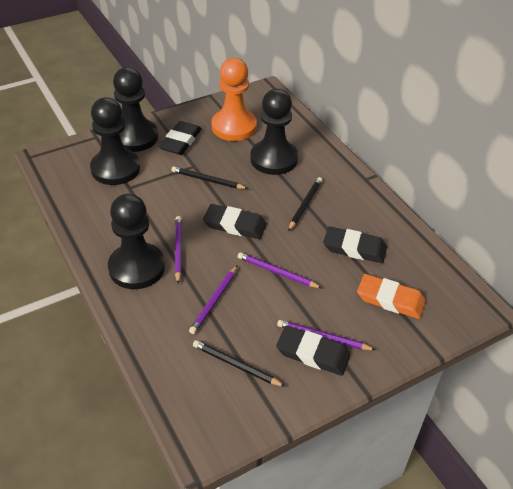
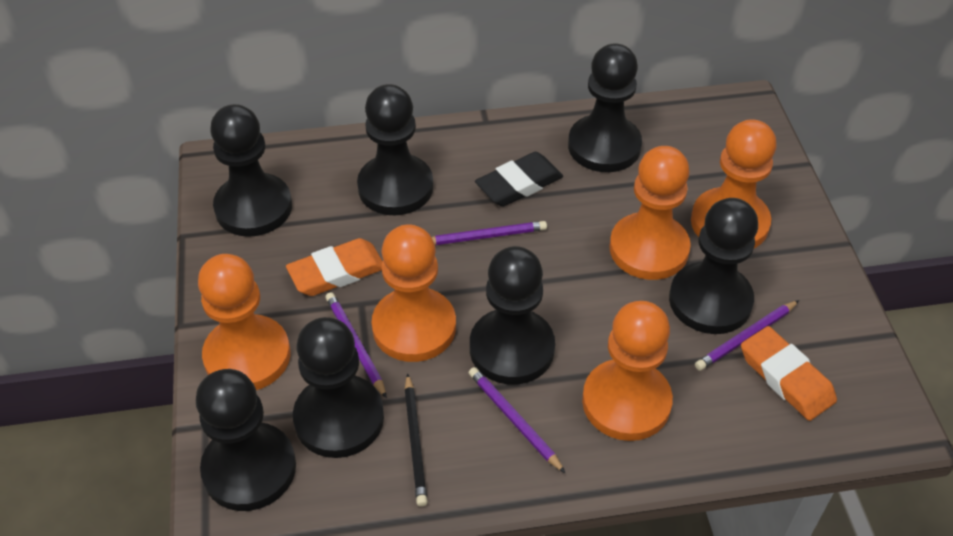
black eraser: 4 -> 1
black pawn: 4 -> 7
black pencil: 3 -> 1
orange eraser: 1 -> 2
orange pawn: 1 -> 5

